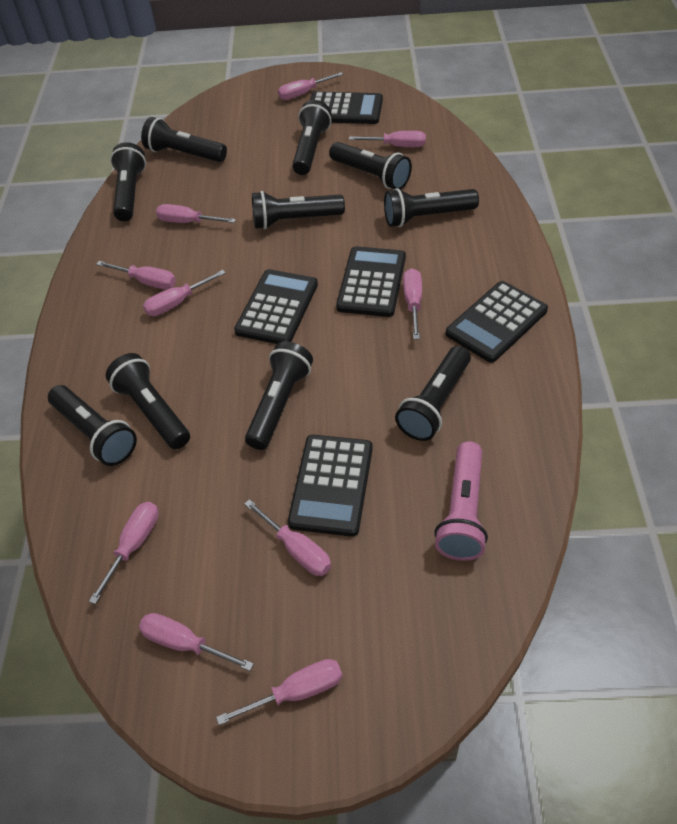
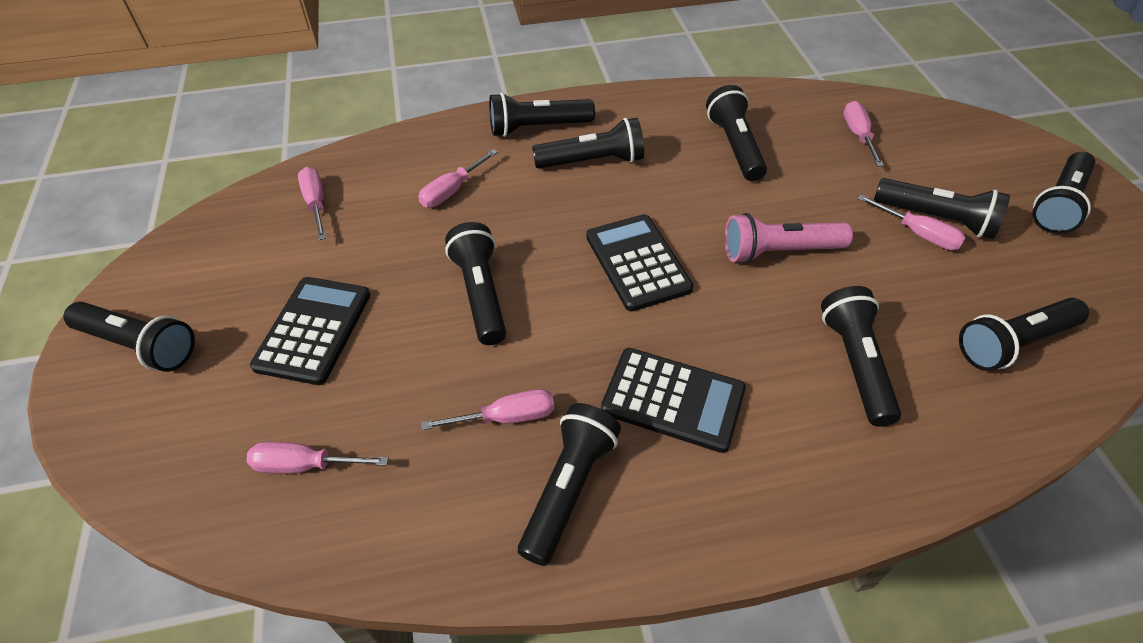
black calculator: 5 -> 3
pink screwdriver: 10 -> 6

